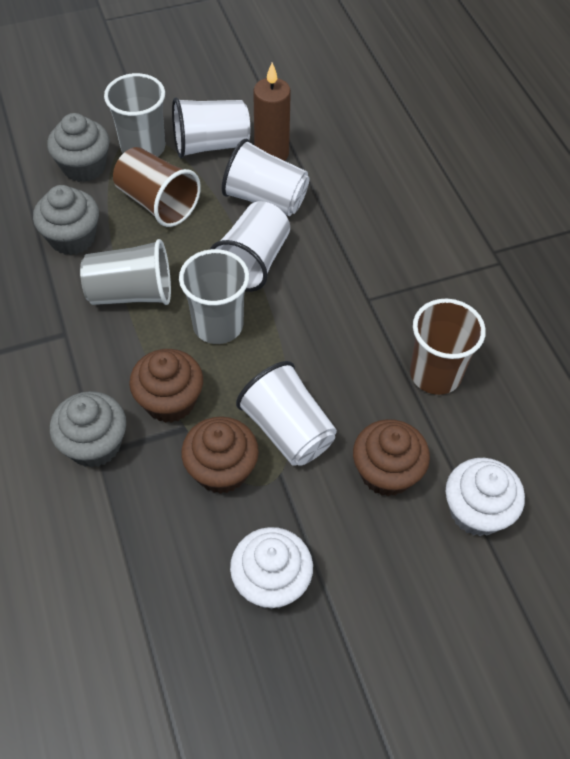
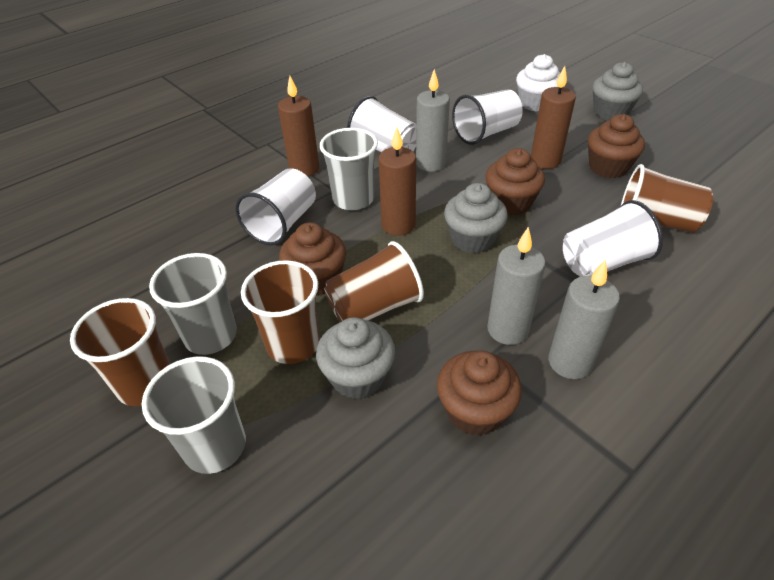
brown candle: 1 -> 3
brown cup: 2 -> 4
brown cupcake: 3 -> 4
grey candle: 0 -> 3
white cupcake: 2 -> 1

